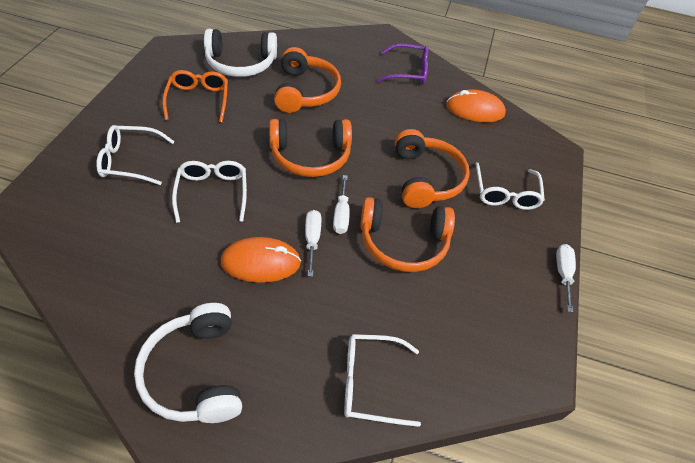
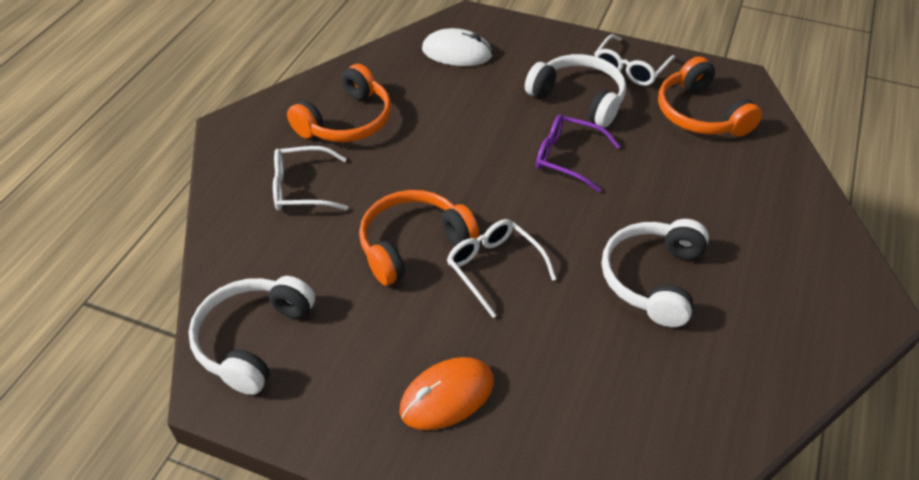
orange glasses: 1 -> 0
orange headphones: 4 -> 3
orange mouse: 2 -> 1
white glasses: 4 -> 3
white headphones: 2 -> 3
white mouse: 0 -> 1
white screwdriver: 3 -> 0

